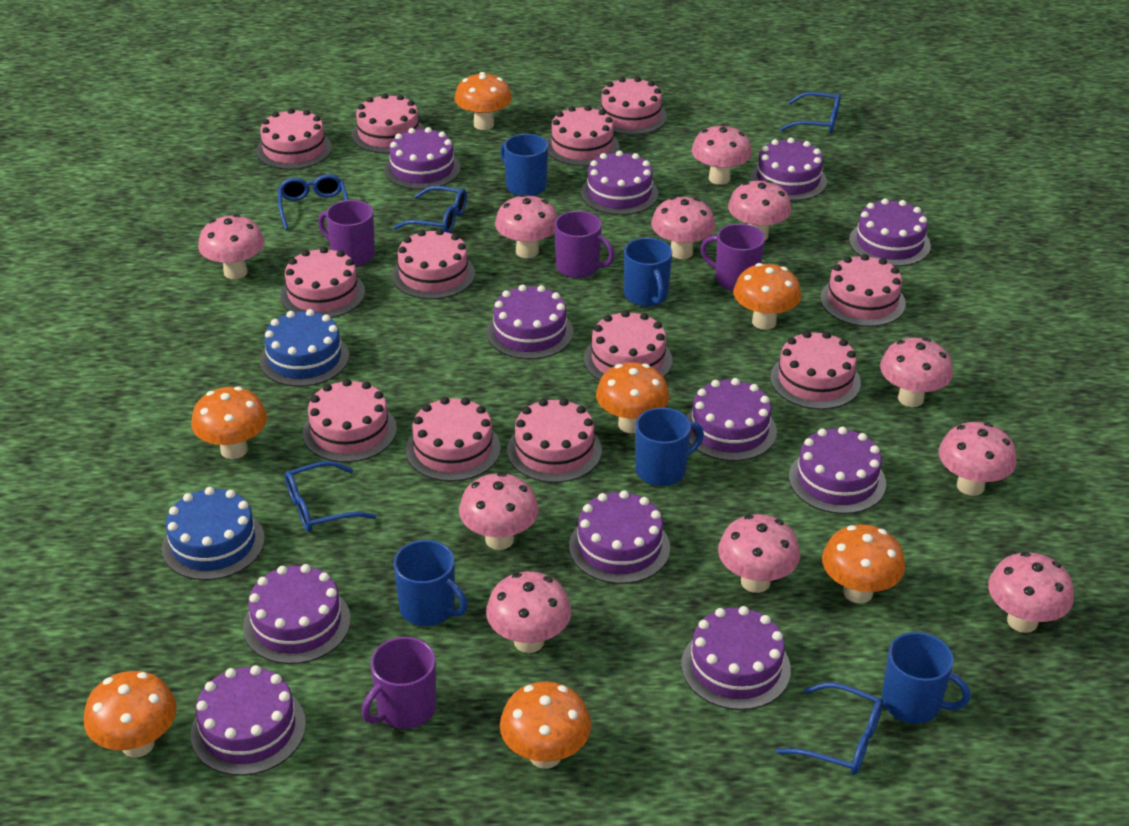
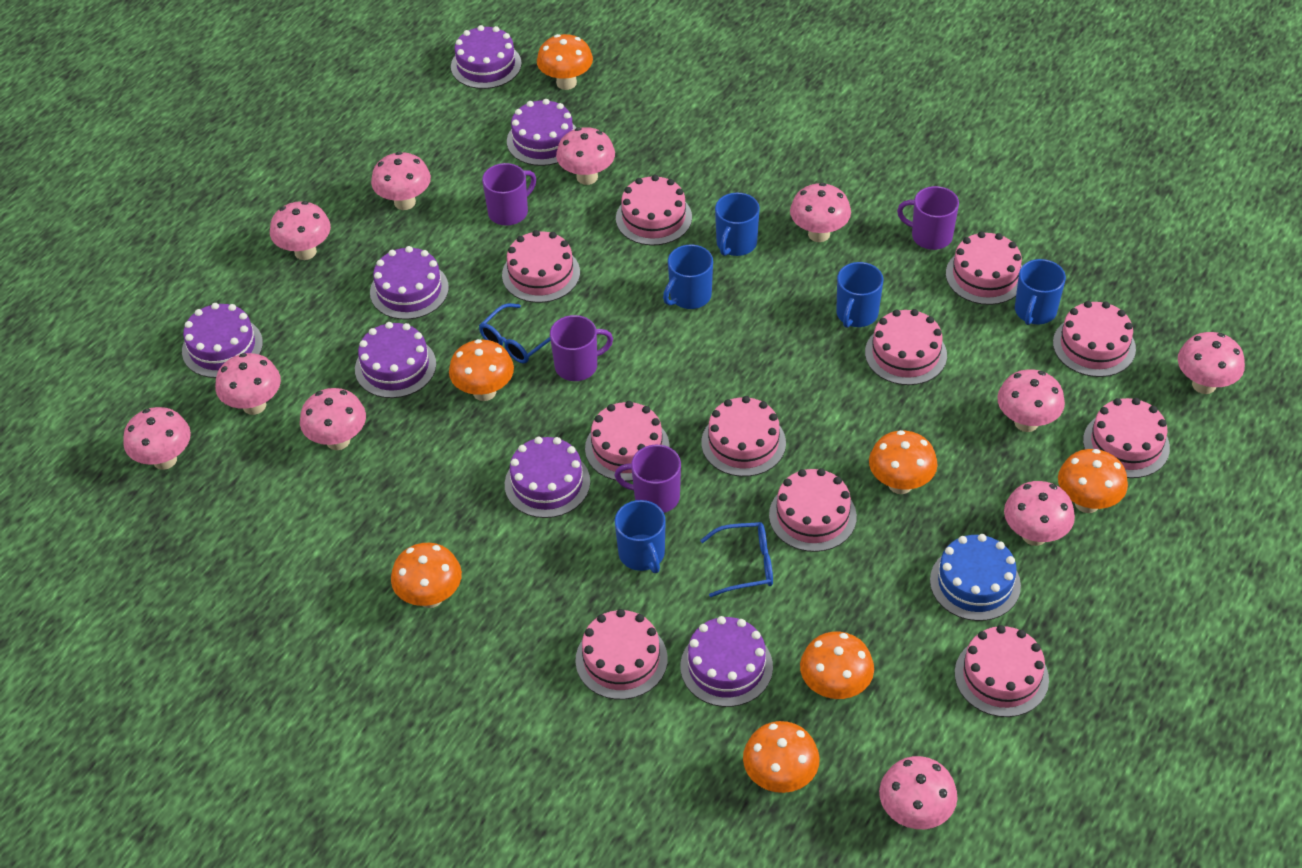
blue cake: 2 -> 1
blue glasses: 5 -> 2
pink cake: 12 -> 11
purple cake: 11 -> 7

